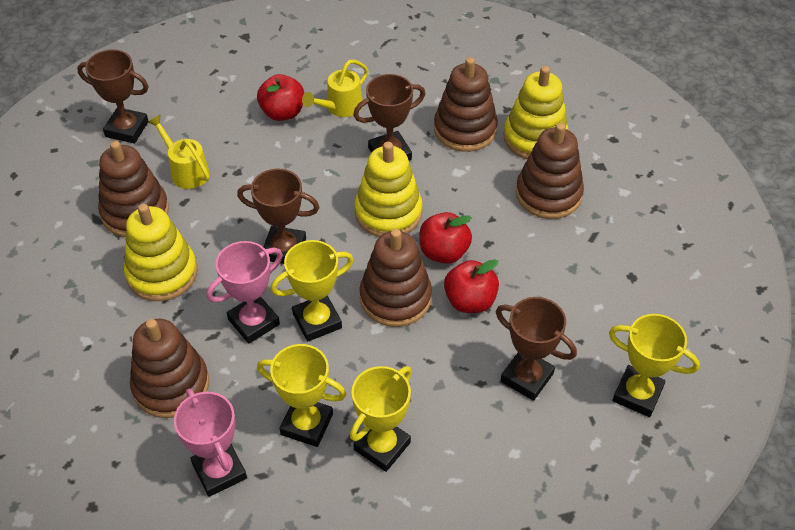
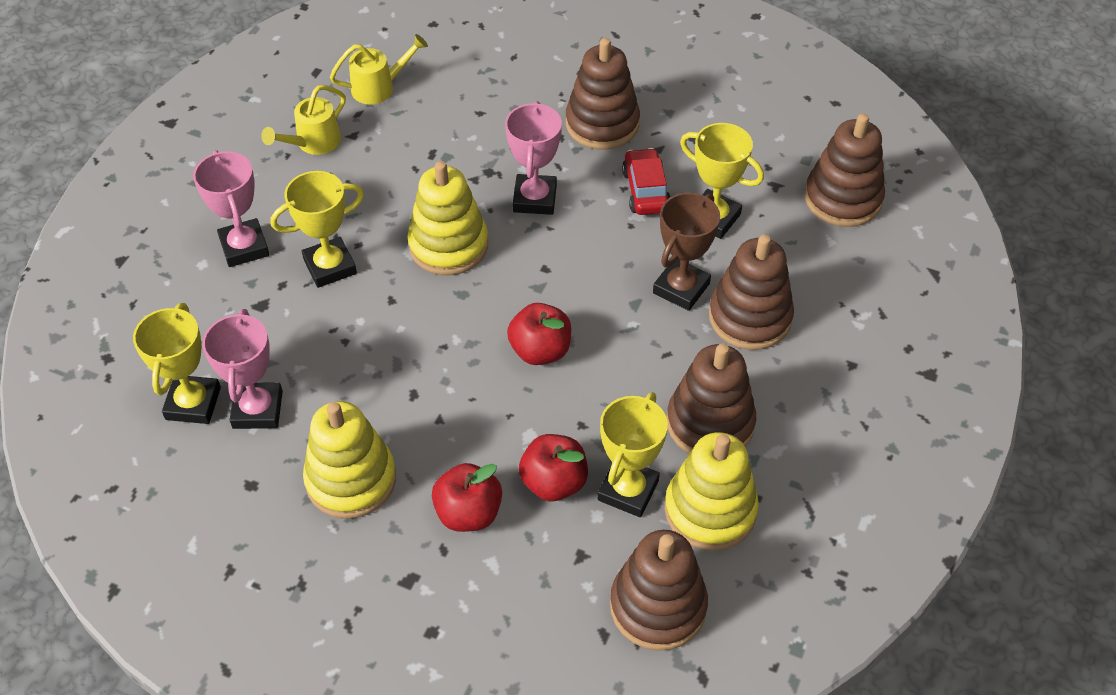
brown trophy: 4 -> 1
pink trophy: 2 -> 3
red car: 0 -> 1

